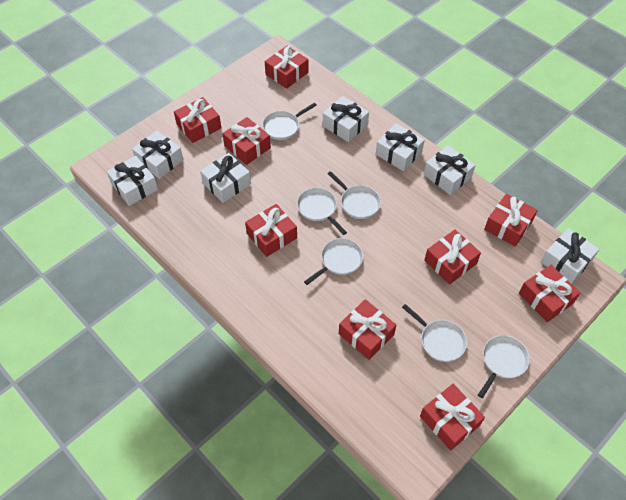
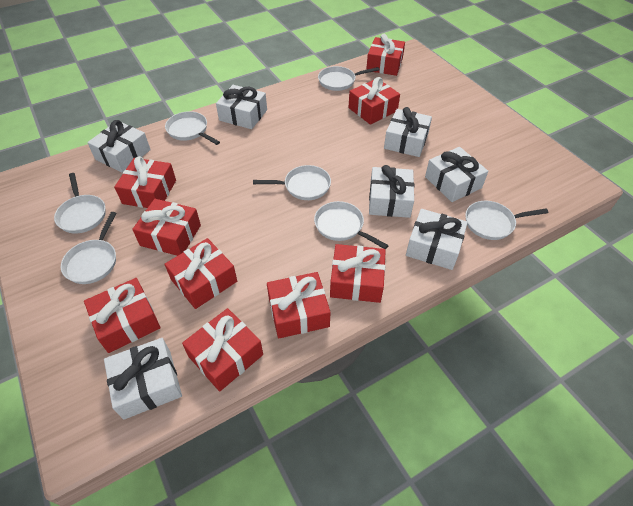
white pan: 6 -> 7

